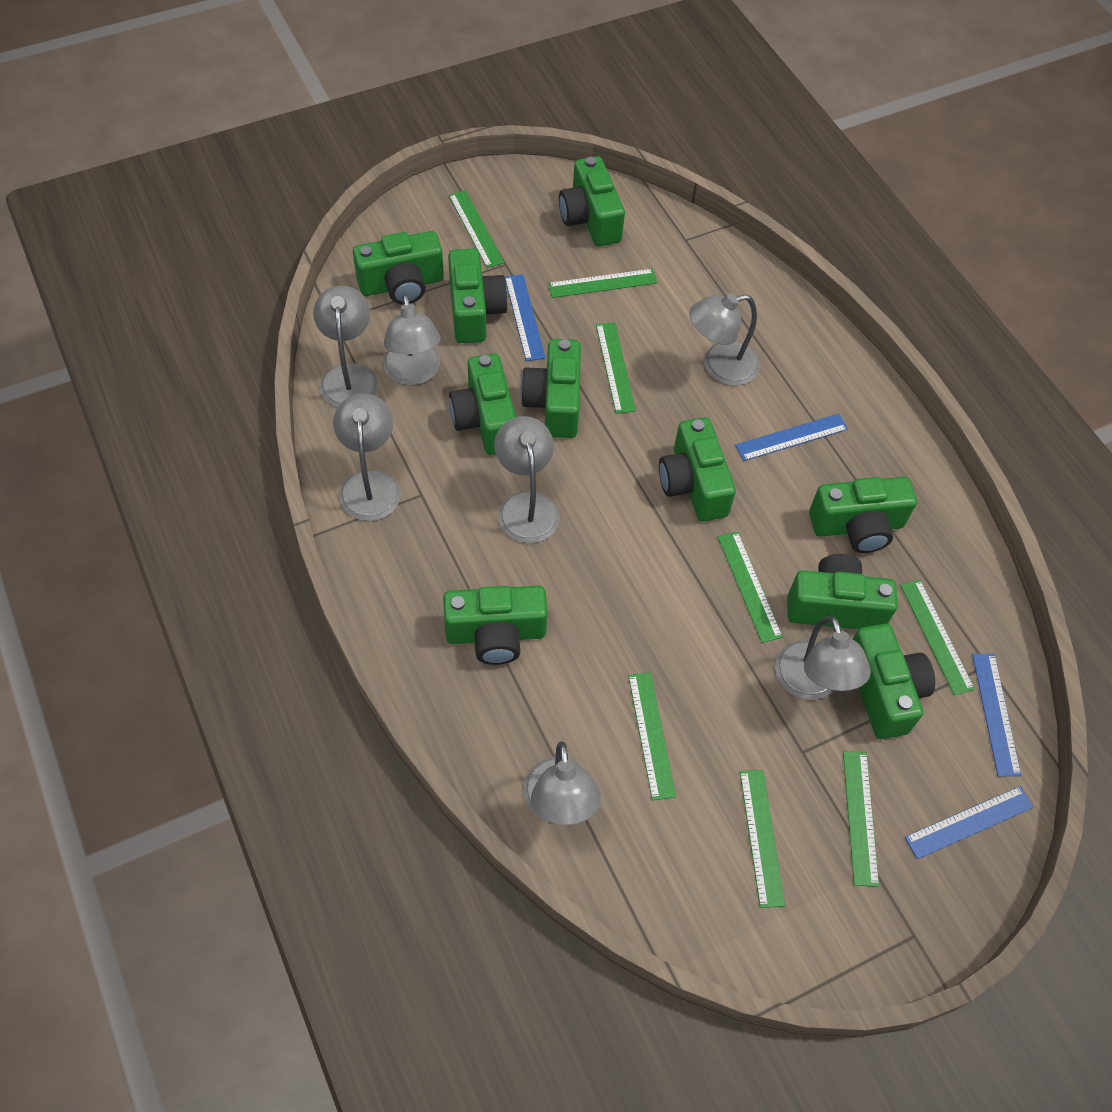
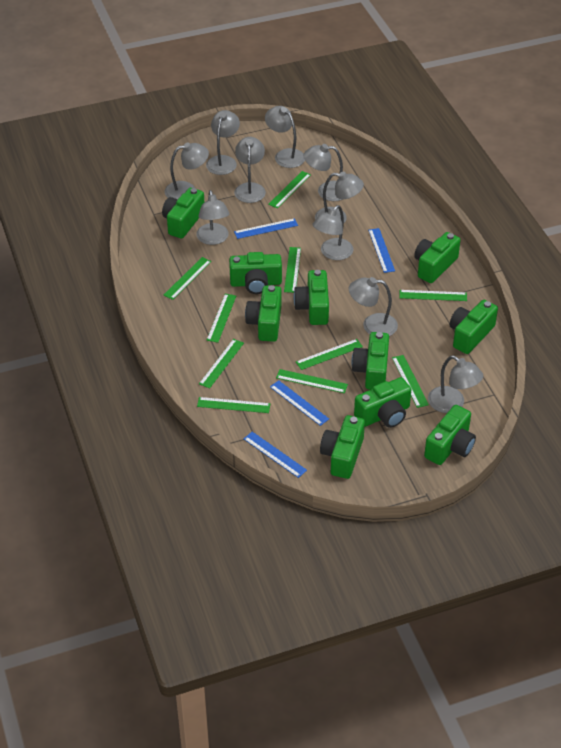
green ruler: 8 -> 10
grey lamp: 7 -> 10

